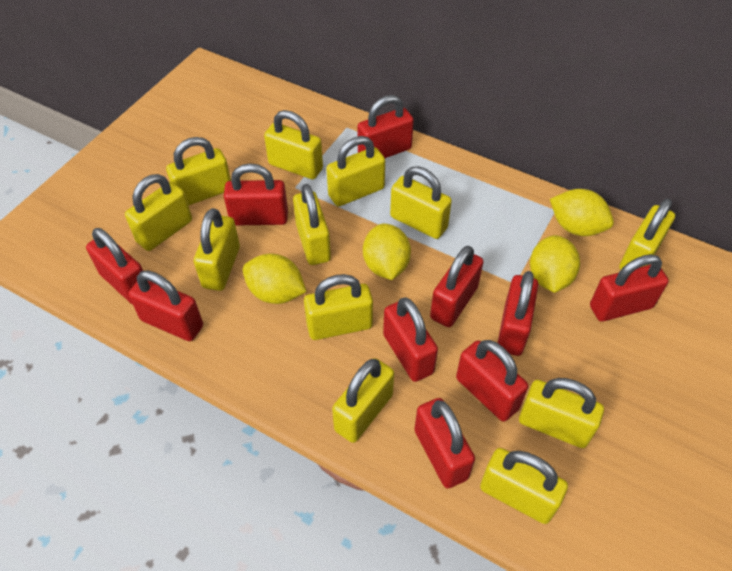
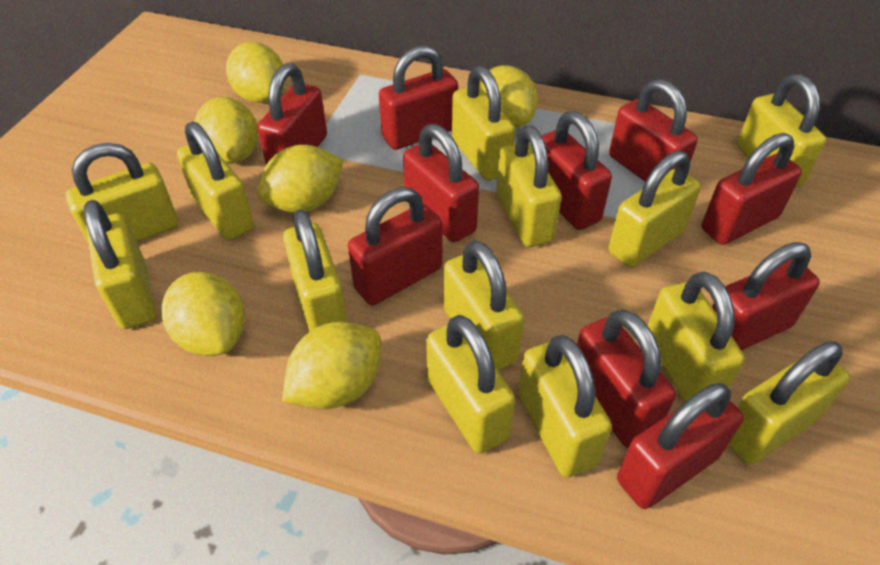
yellow lemon: 4 -> 6
yellow padlock: 12 -> 13

